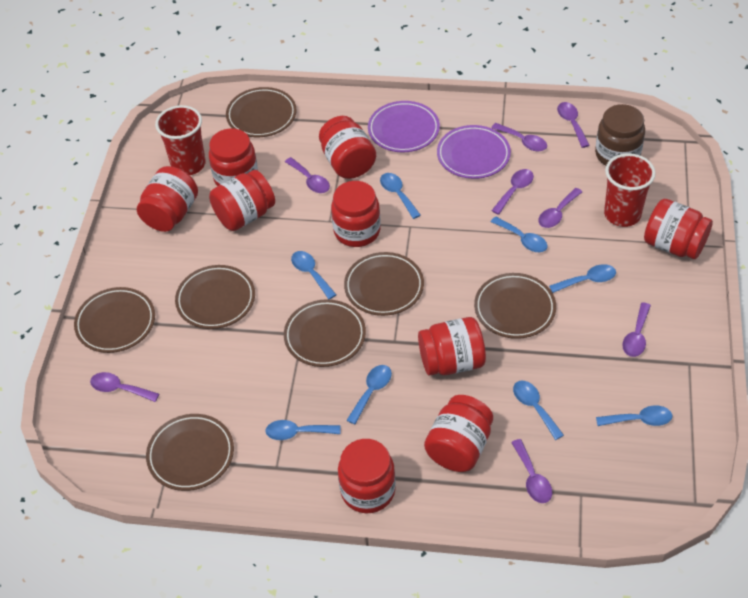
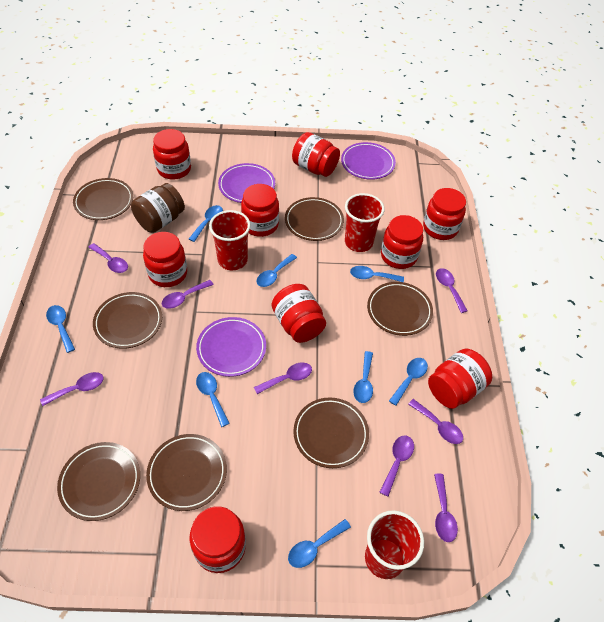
purple plate: 2 -> 3
red cup: 2 -> 3

